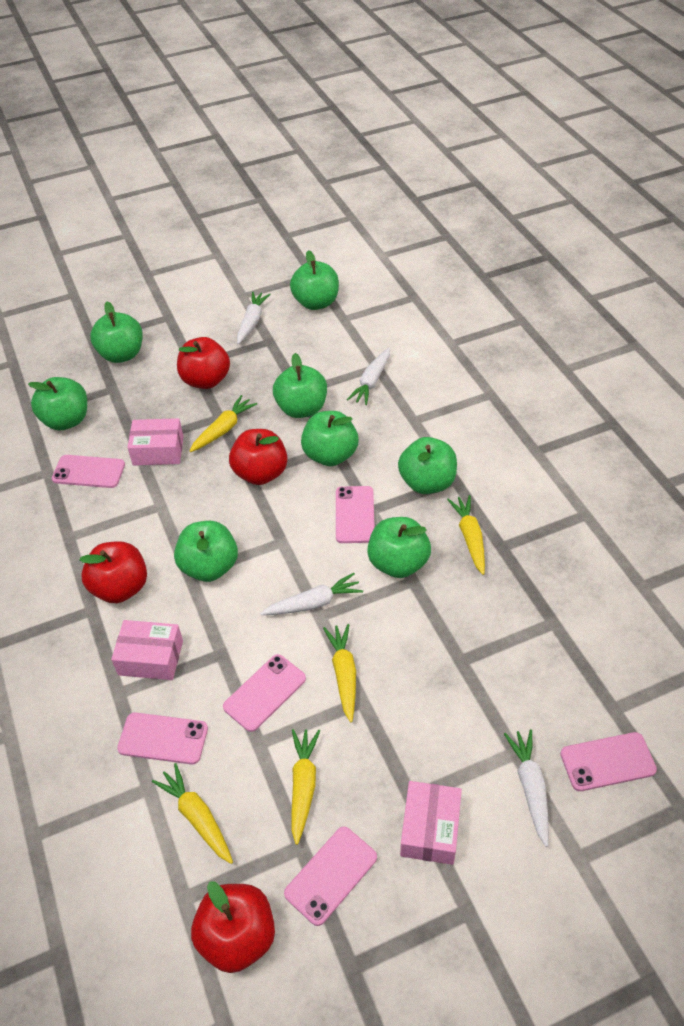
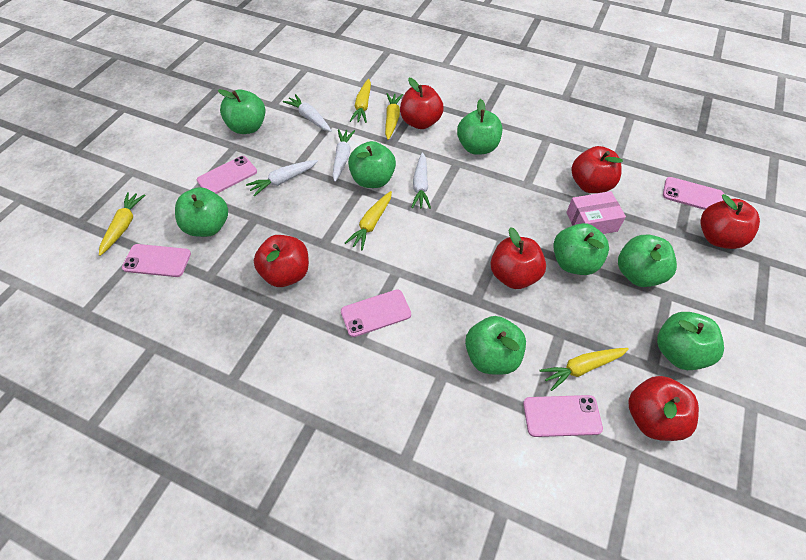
pink box: 3 -> 1
pink phone: 6 -> 5
red apple: 4 -> 6

